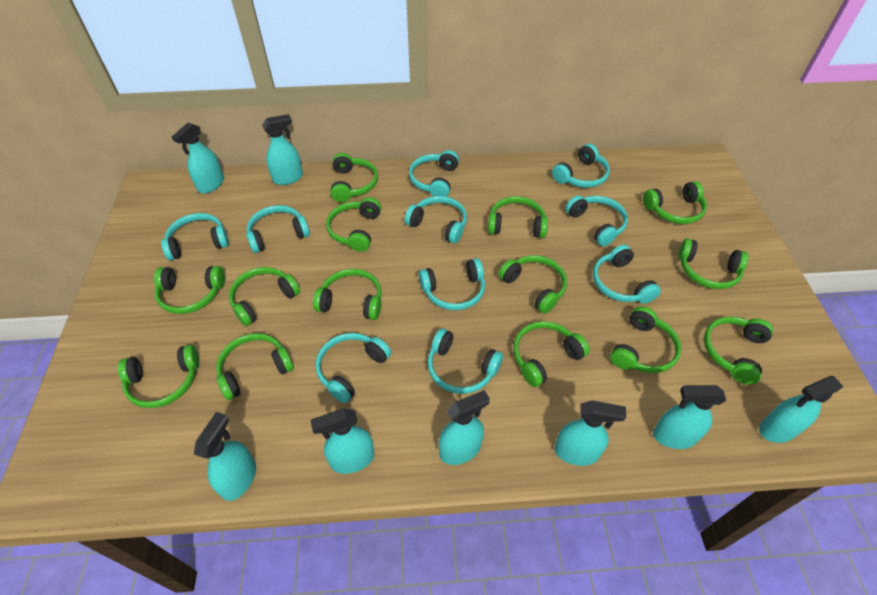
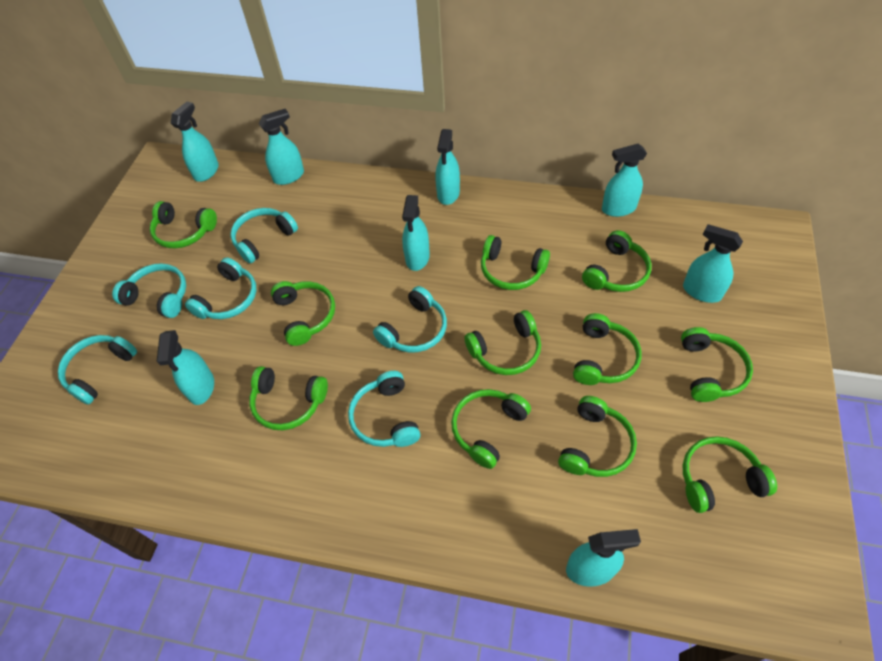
green headphones: 14 -> 11
turquoise headphones: 10 -> 6

